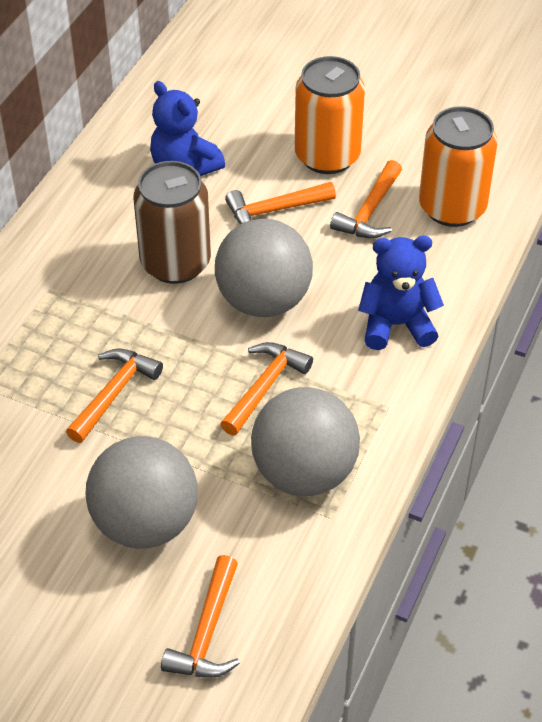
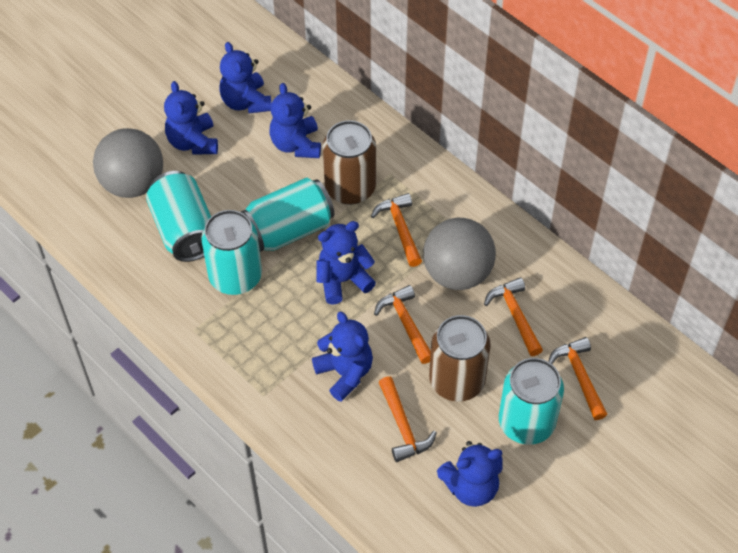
blue teddy bear: 2 -> 6
brown can: 1 -> 2
grey ball: 3 -> 2
orange can: 2 -> 0
turquoise can: 0 -> 4

